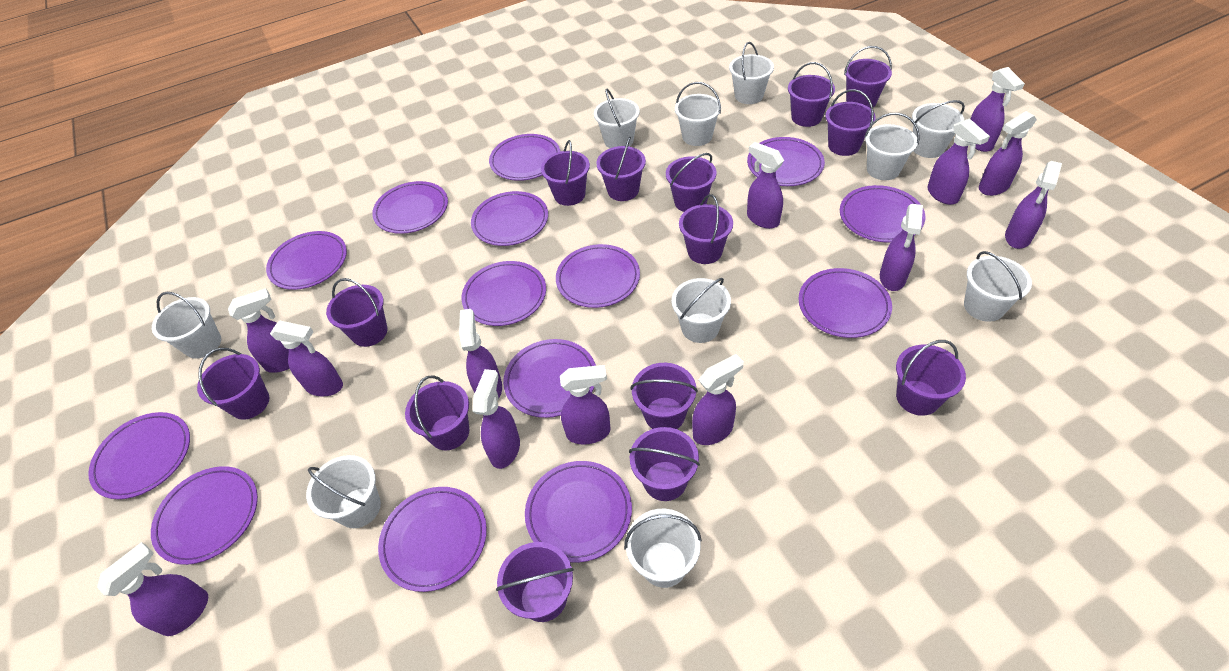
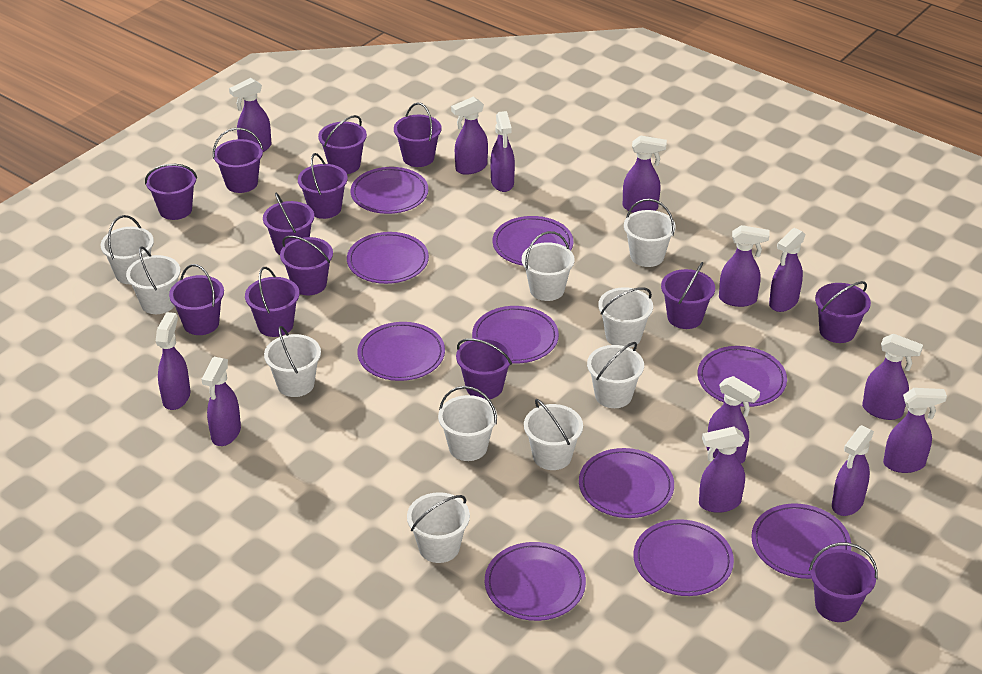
purple bucket: 14 -> 13
purple plate: 14 -> 10

